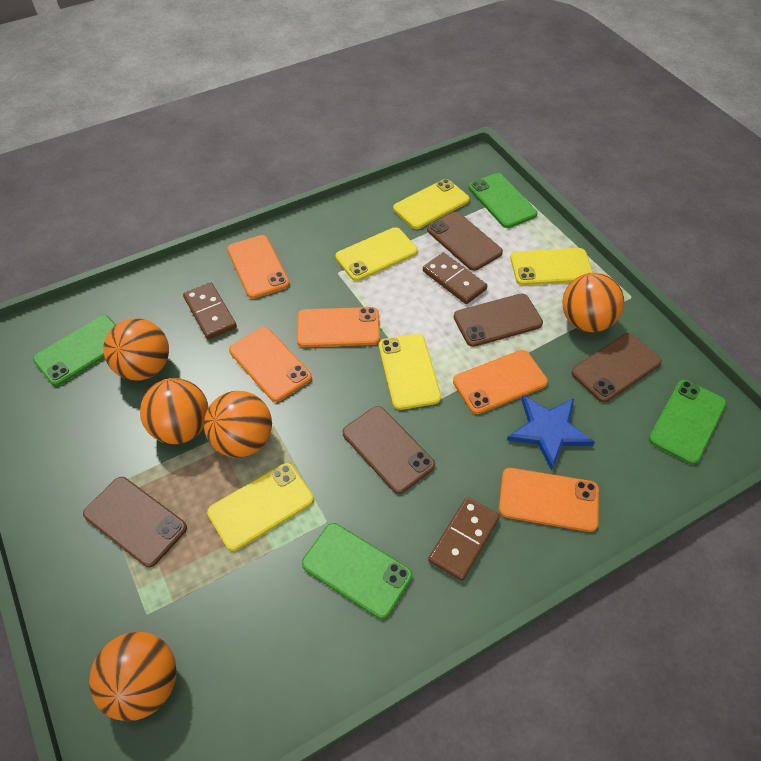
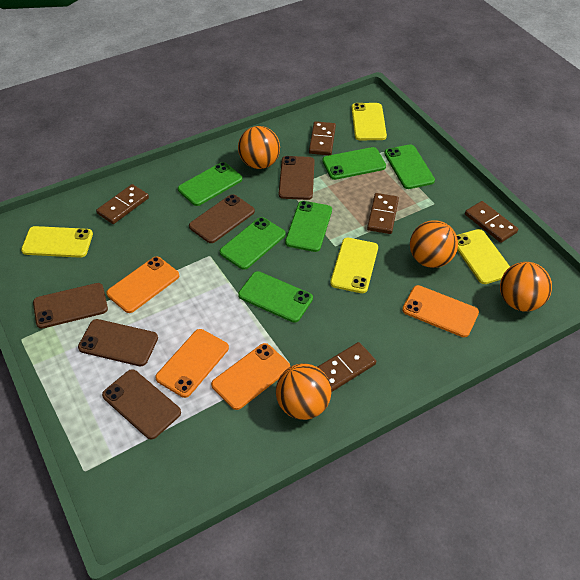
blue star: 1 -> 0
brown domino: 3 -> 5
green phone: 4 -> 6
orange ball: 5 -> 4
orange phone: 5 -> 4
yellow phone: 5 -> 4

